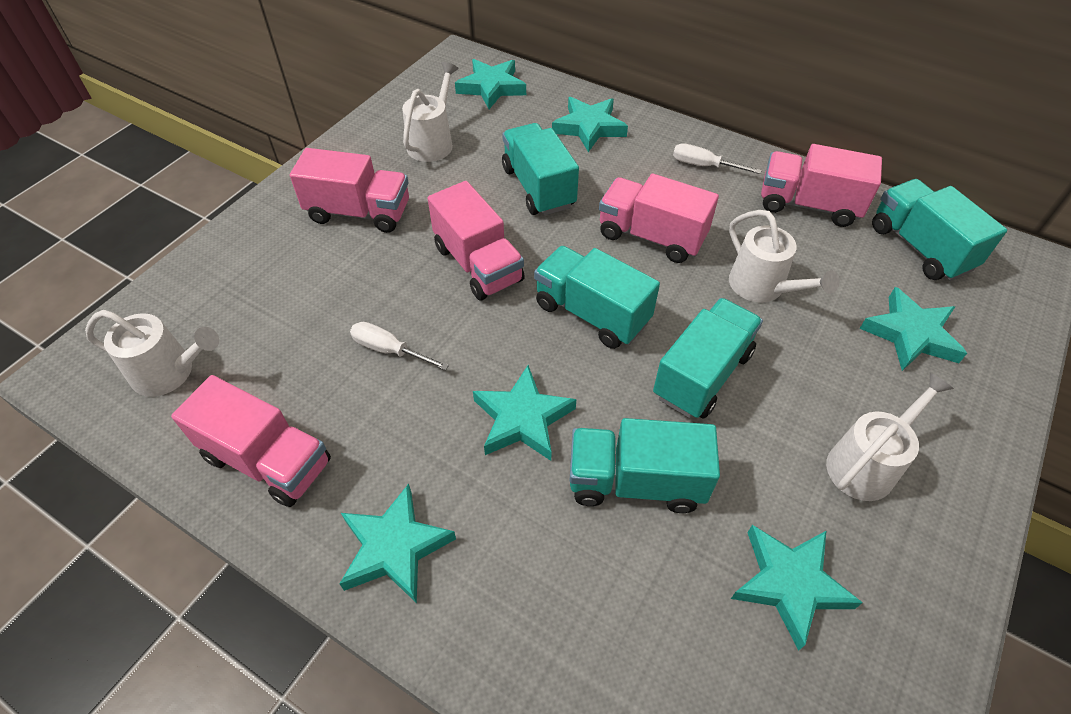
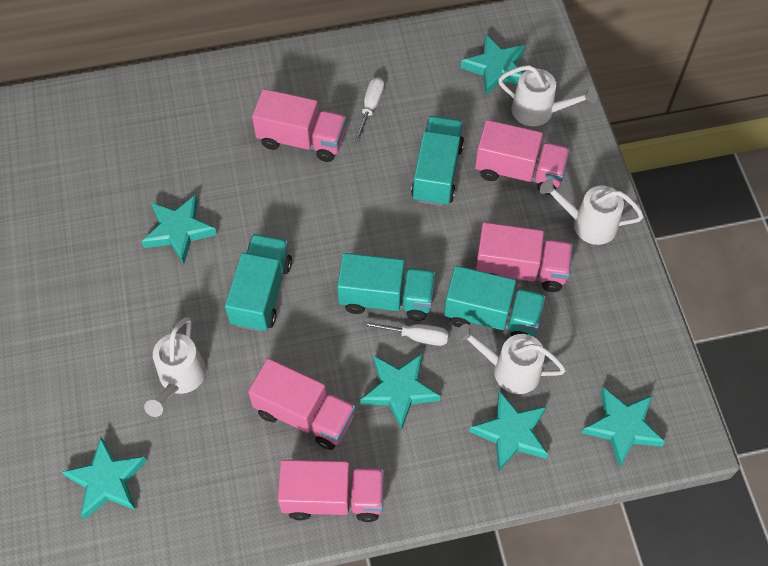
turquoise truck: 5 -> 4

